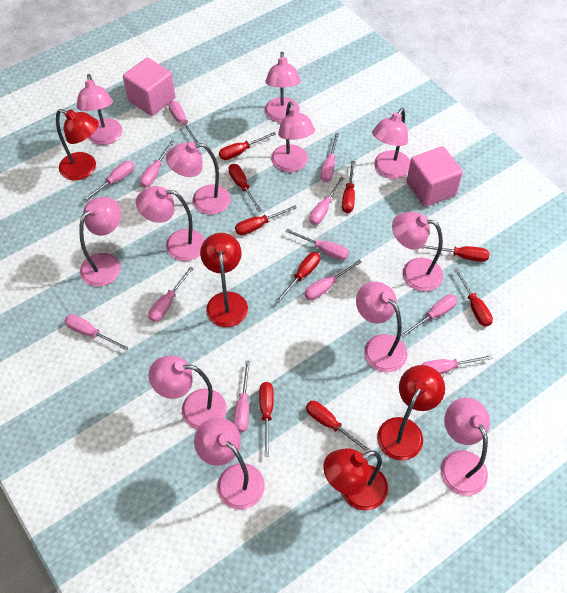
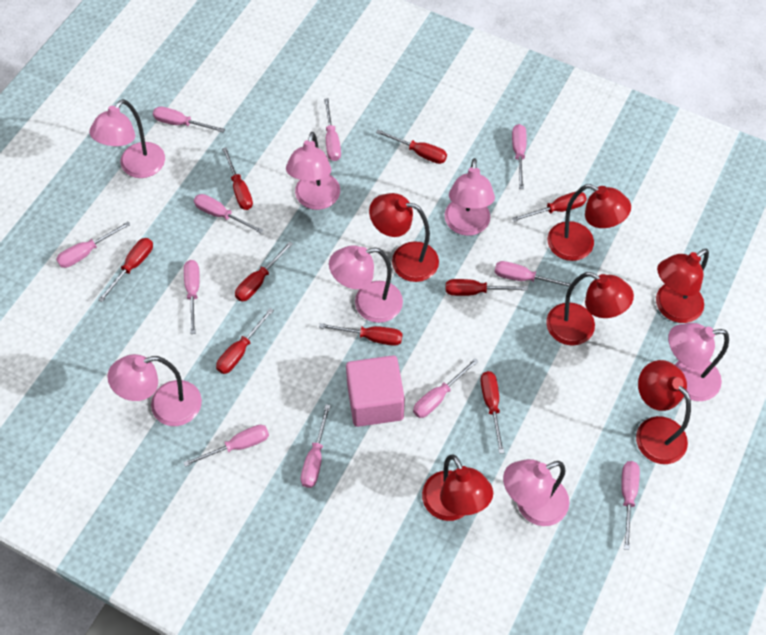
pink cube: 2 -> 1
pink lamp: 12 -> 7
pink screwdriver: 12 -> 11
red lamp: 4 -> 6

